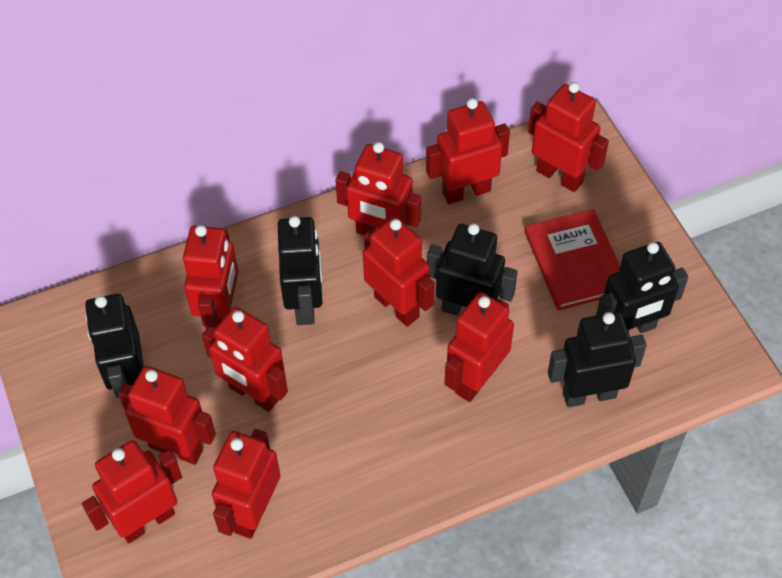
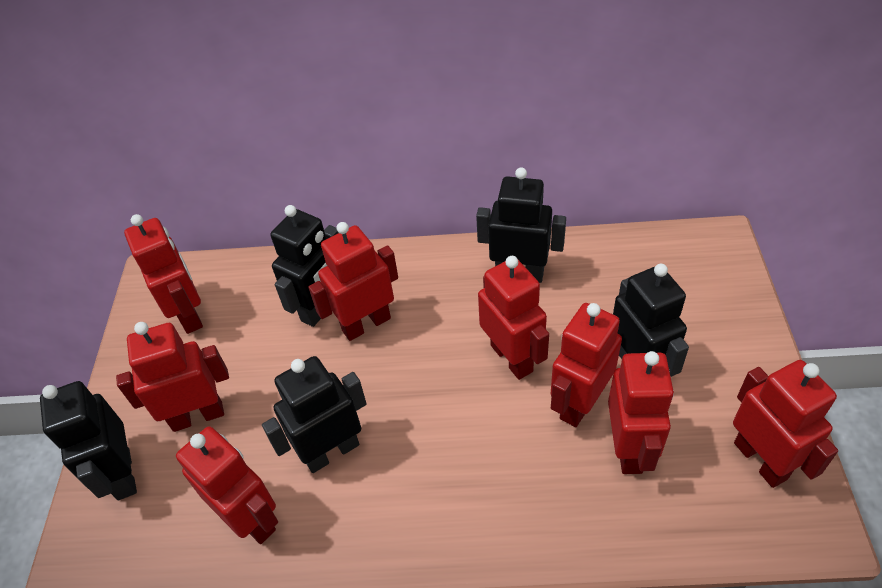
red book: 1 -> 0
red robot: 10 -> 8

